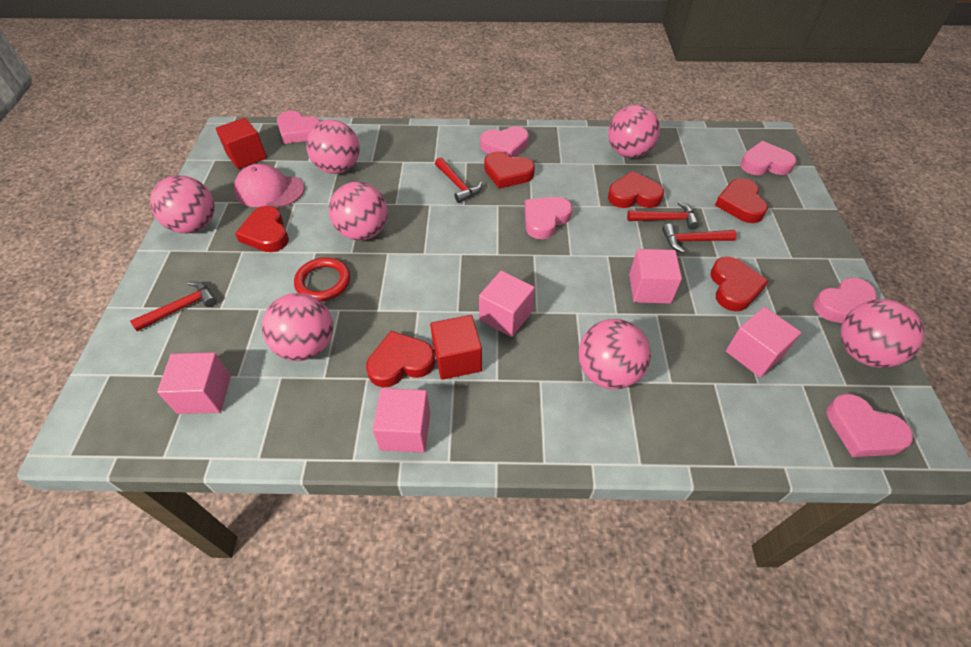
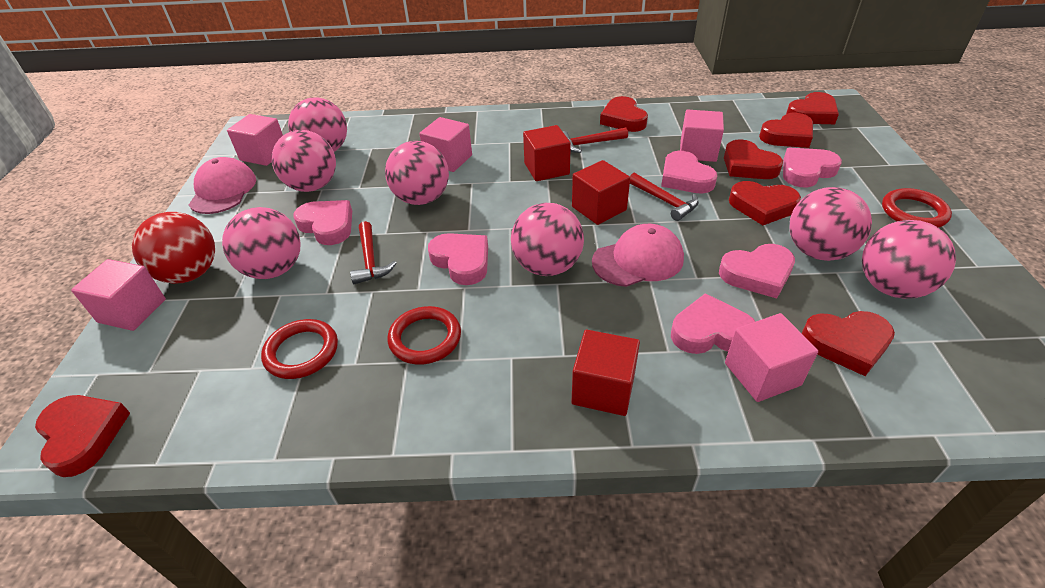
pink cap: 1 -> 2
red ball: 0 -> 1
red cube: 2 -> 3
red hammer: 4 -> 3
red heart: 6 -> 7
red ring: 1 -> 3

